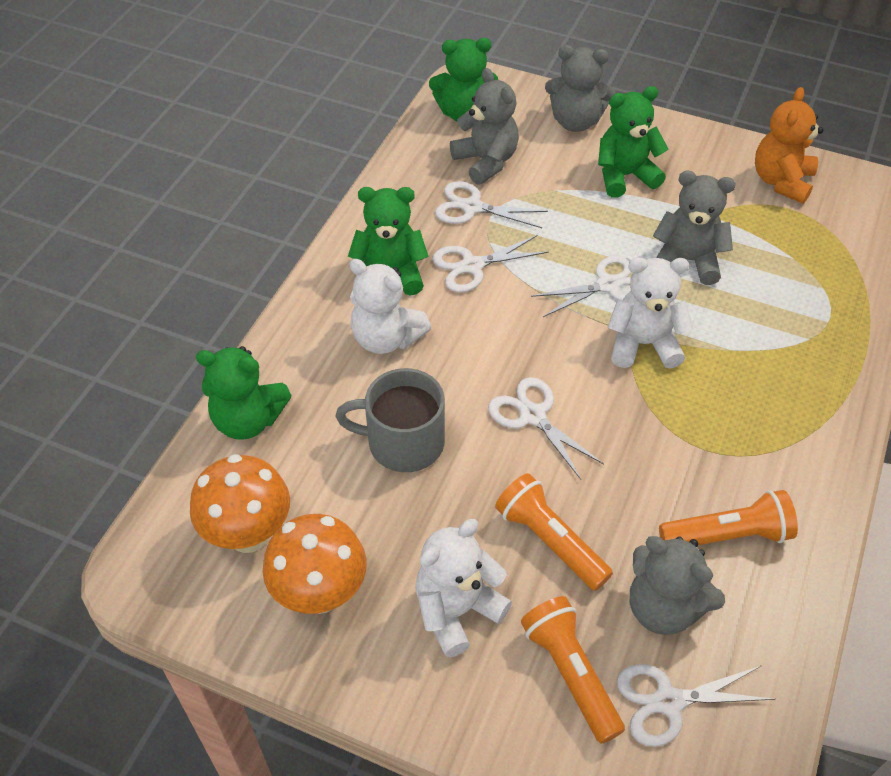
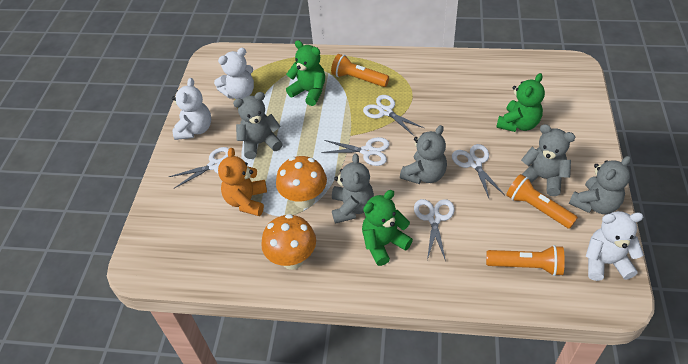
green teddy bear: 4 -> 3
grey mug: 1 -> 0
grey teddy bear: 4 -> 5

